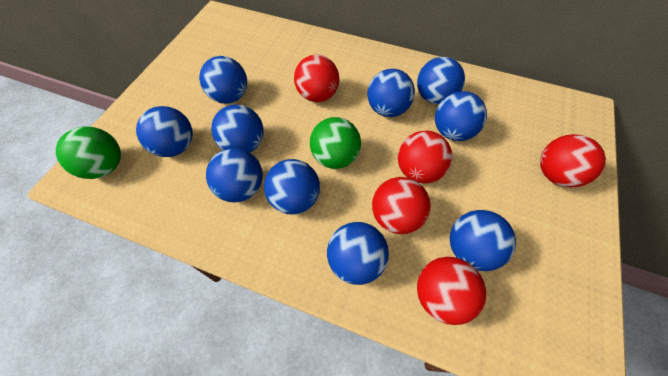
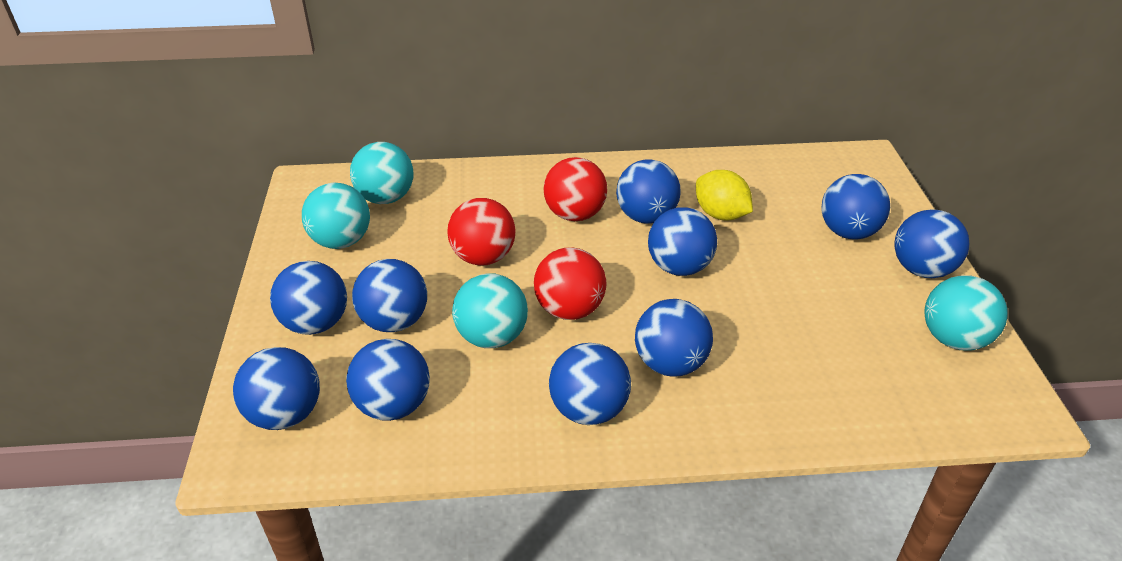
green ball: 2 -> 0
red ball: 5 -> 3
turquoise ball: 0 -> 4
yellow lemon: 0 -> 1

